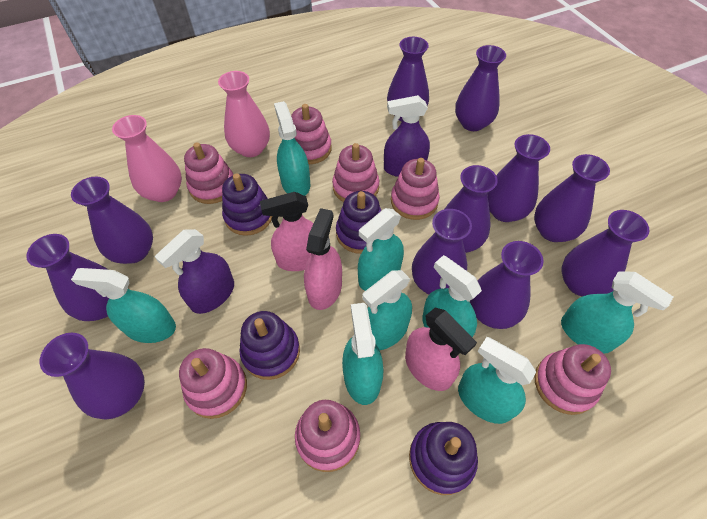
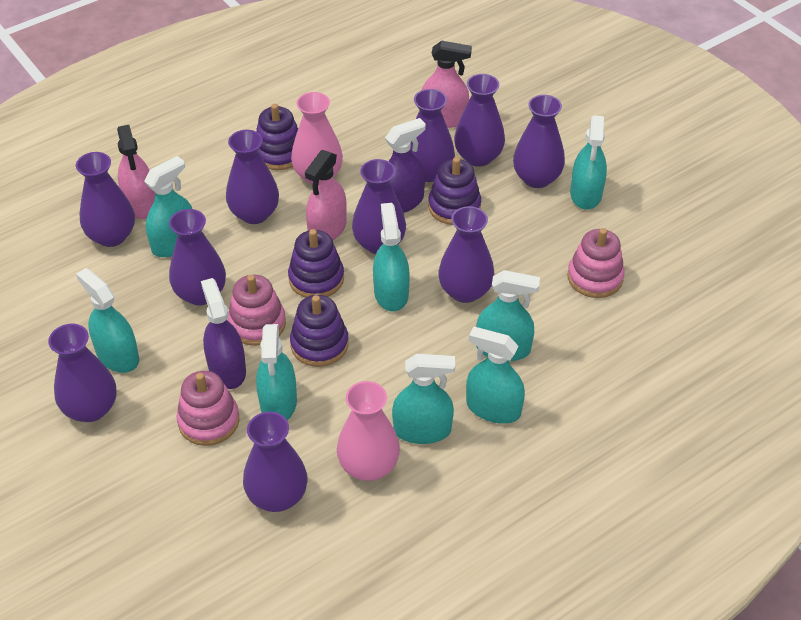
pink stacking toy: 7 -> 3
purple vase: 11 -> 10

